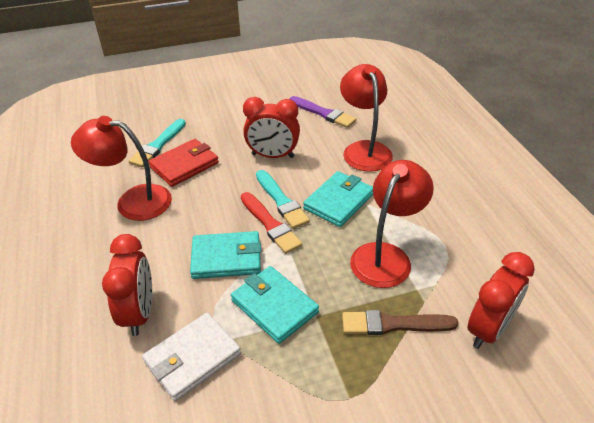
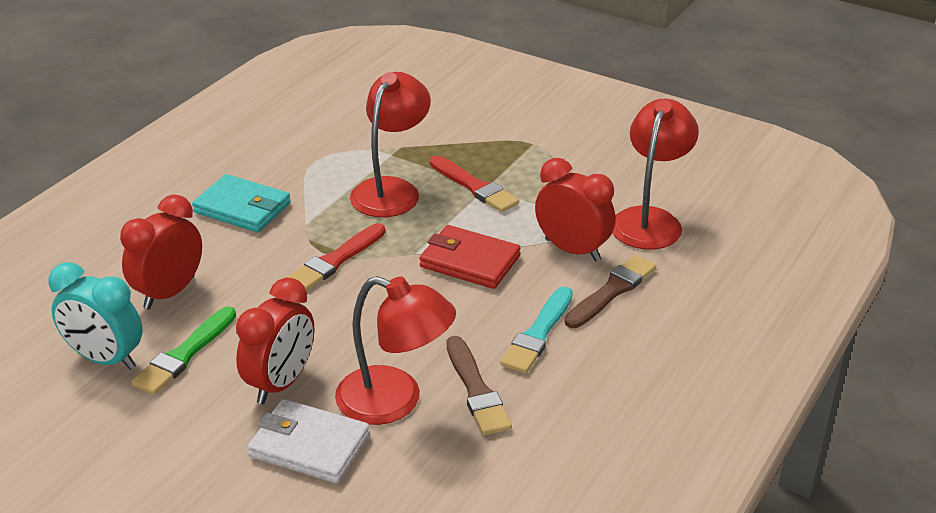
brown brush: 1 -> 2
green brush: 0 -> 1
purple brush: 1 -> 0
red brush: 1 -> 2
turquoise brush: 2 -> 1
turquoise clock: 0 -> 1
turquoise wallet: 3 -> 1

